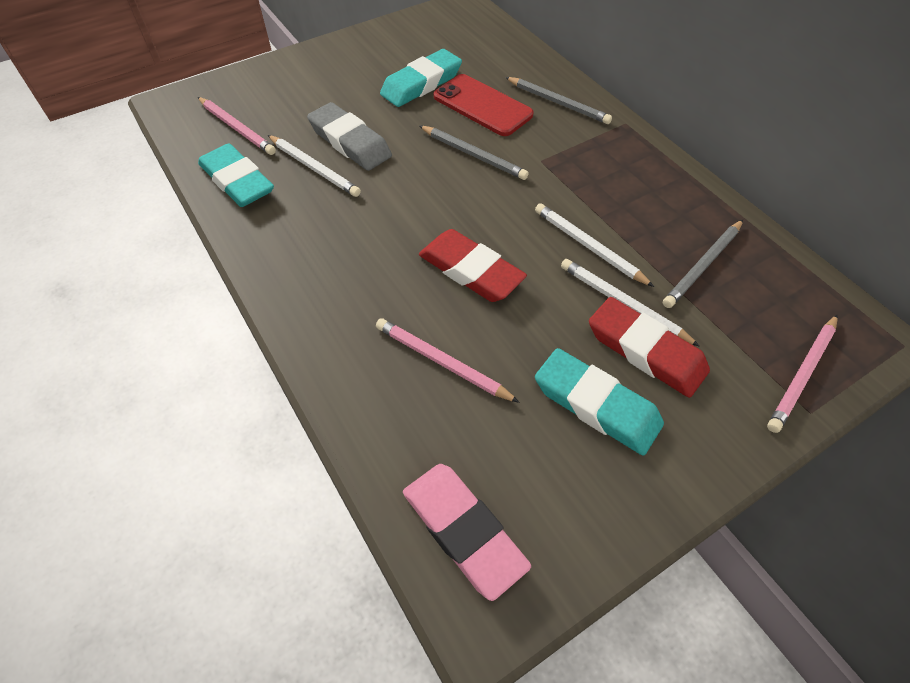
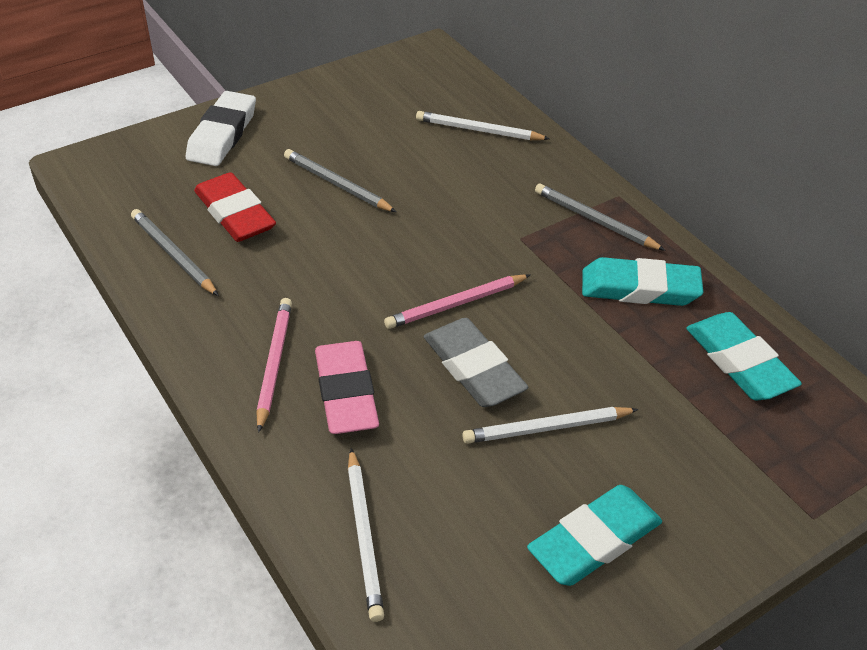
pink pencil: 3 -> 2
red eraser: 2 -> 1
red phone: 1 -> 0
white eraser: 0 -> 1

